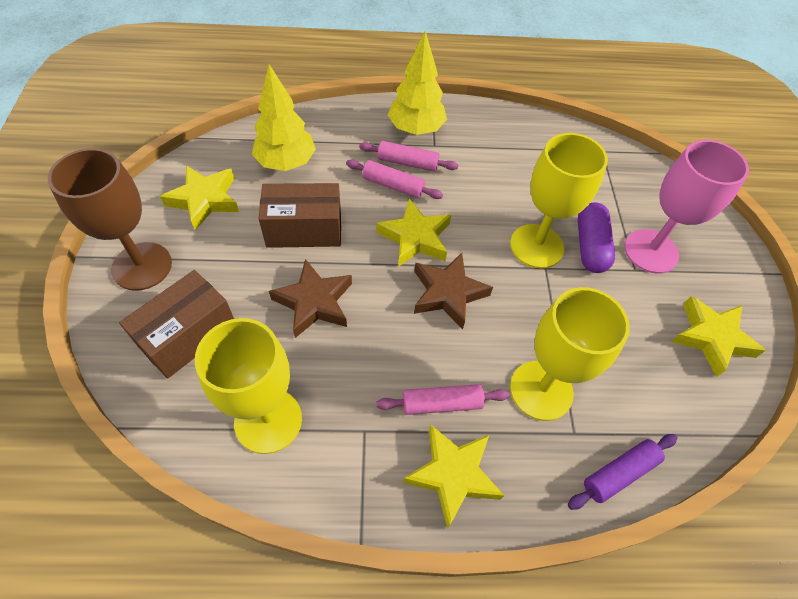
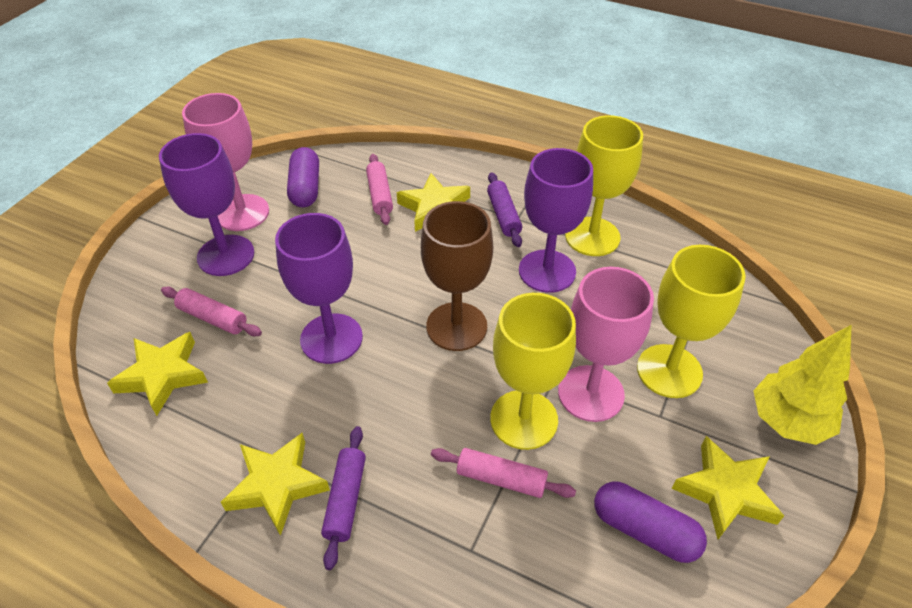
brown box: 2 -> 0
brown star: 2 -> 0
pink goblet: 1 -> 2
purple capsule: 1 -> 2
purple goblet: 0 -> 3
purple rolling pin: 1 -> 2
yellow tree: 2 -> 1

